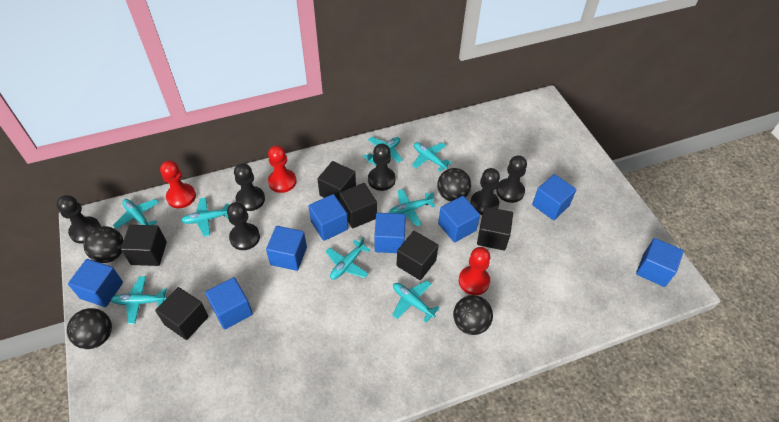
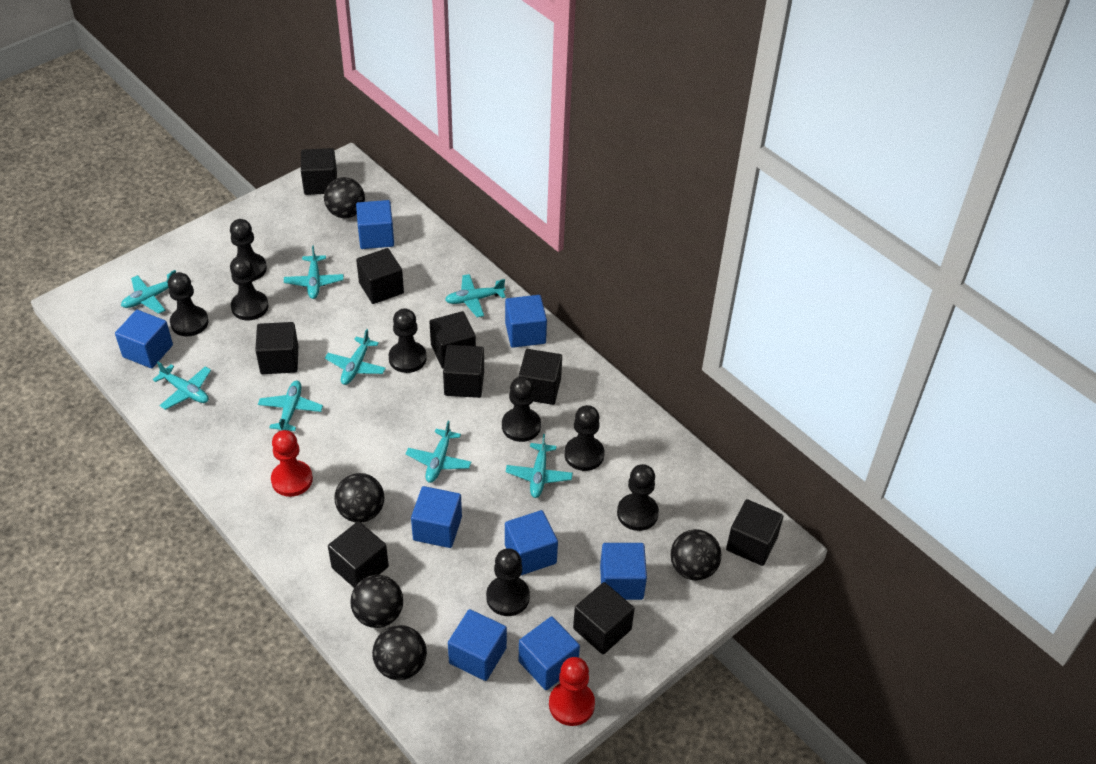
black ball: 4 -> 5
black cube: 6 -> 9
black pawn: 6 -> 8
red pawn: 3 -> 2

